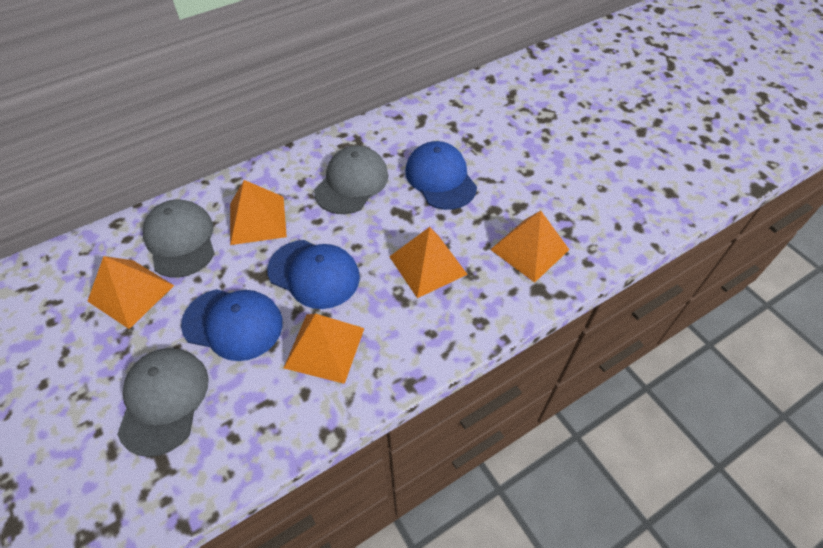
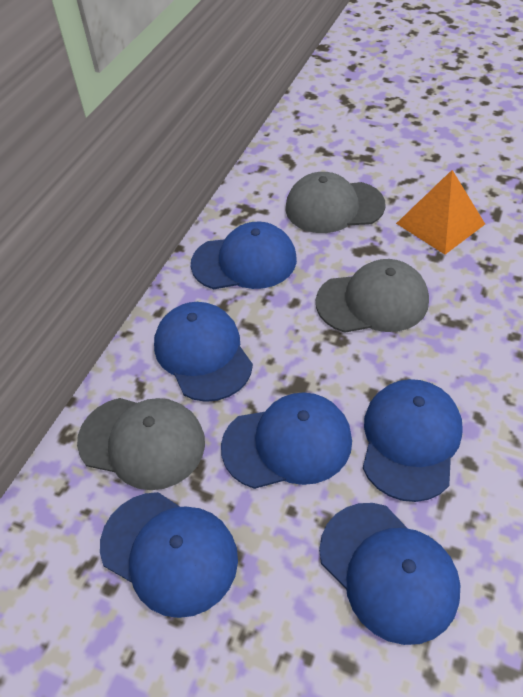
blue cap: 3 -> 6
orange pyramid: 5 -> 1

